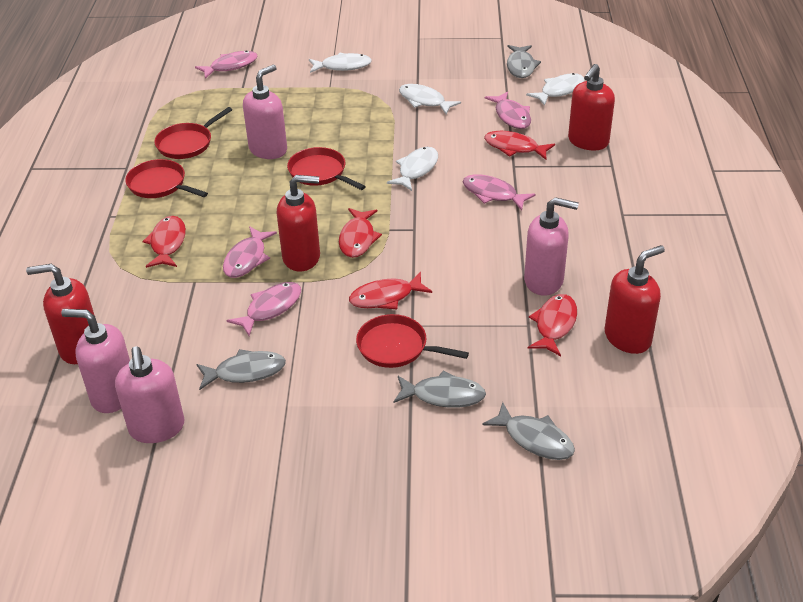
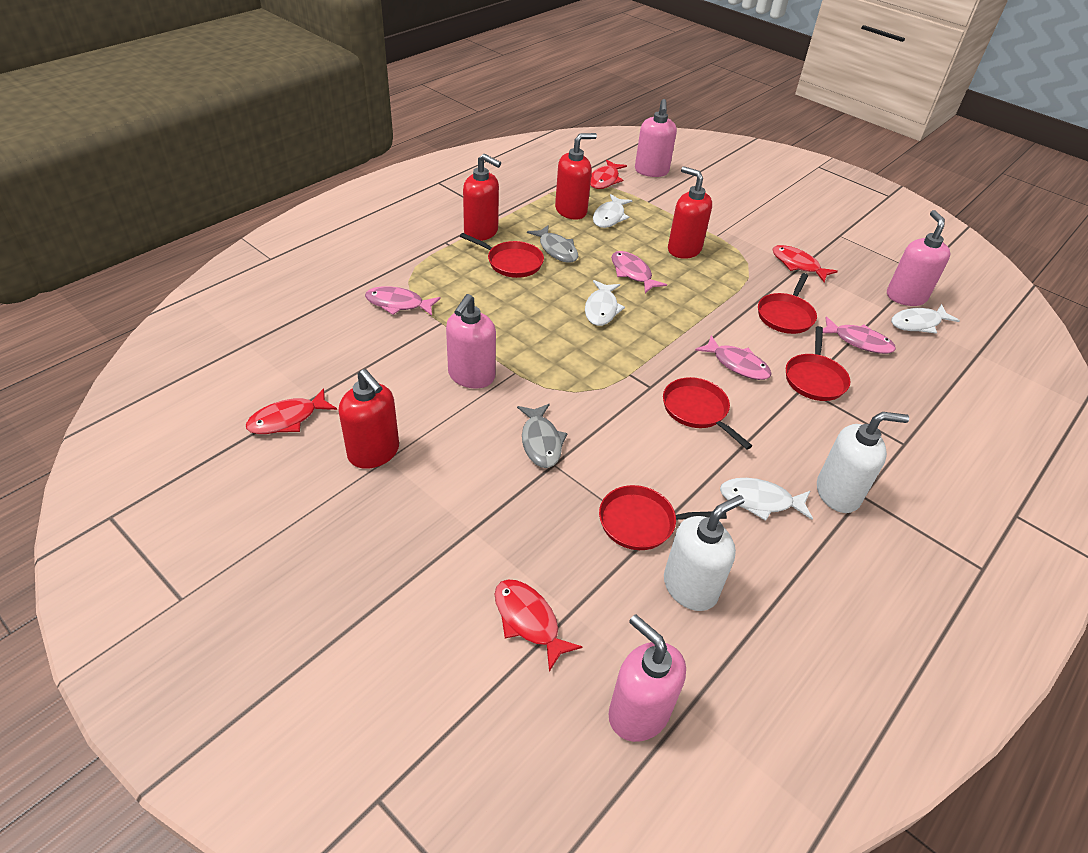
grey fish: 4 -> 2
pink fish: 5 -> 4
red fish: 5 -> 4
red pan: 4 -> 5
white soap dispenser: 0 -> 2

